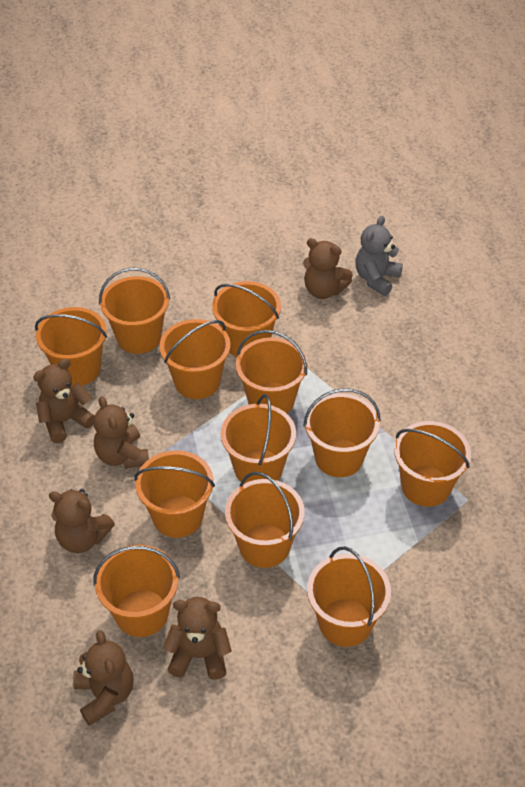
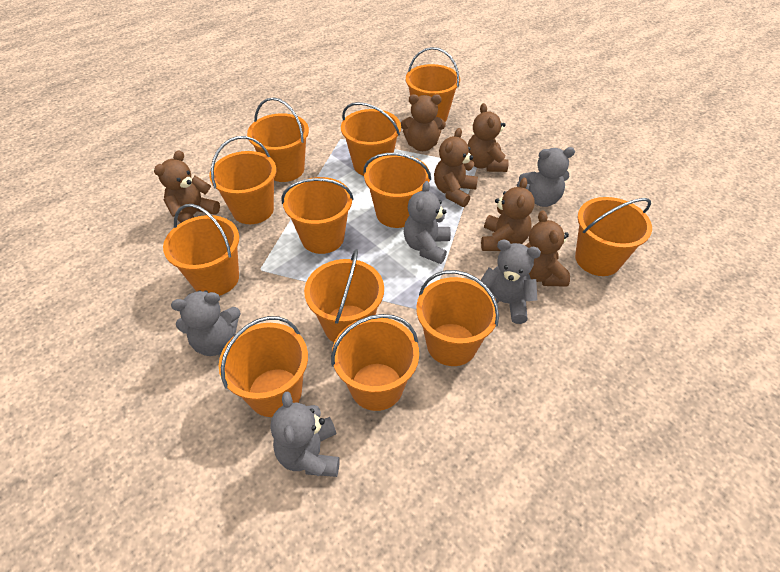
grey teddy bear: 1 -> 5

